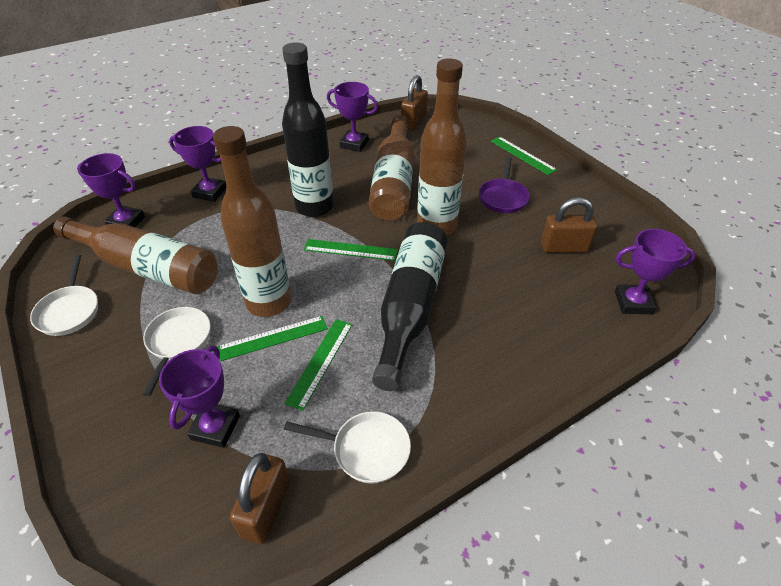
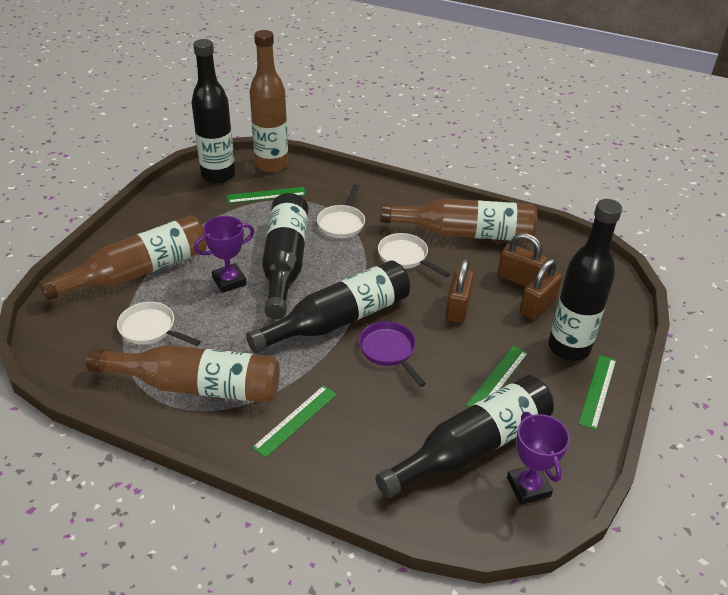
black bottle: 2 -> 5
purple trophy: 5 -> 2

